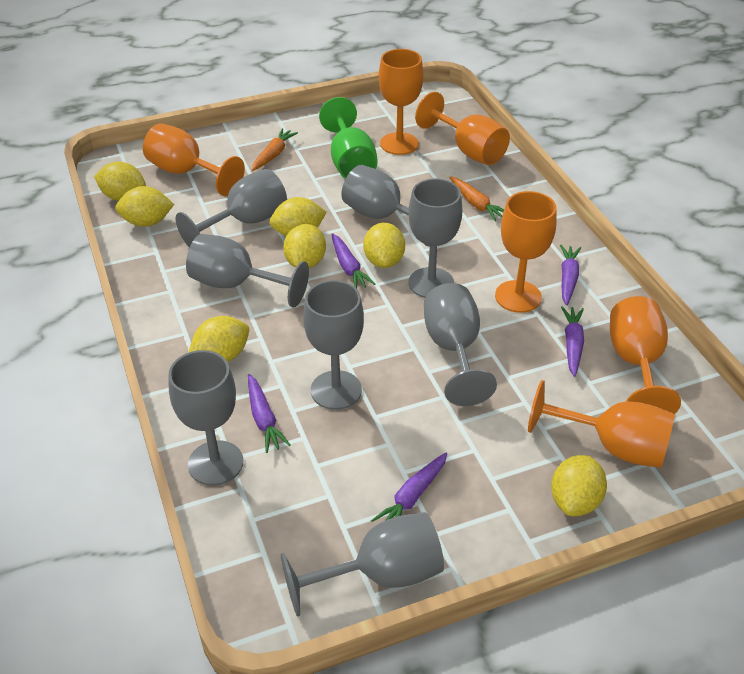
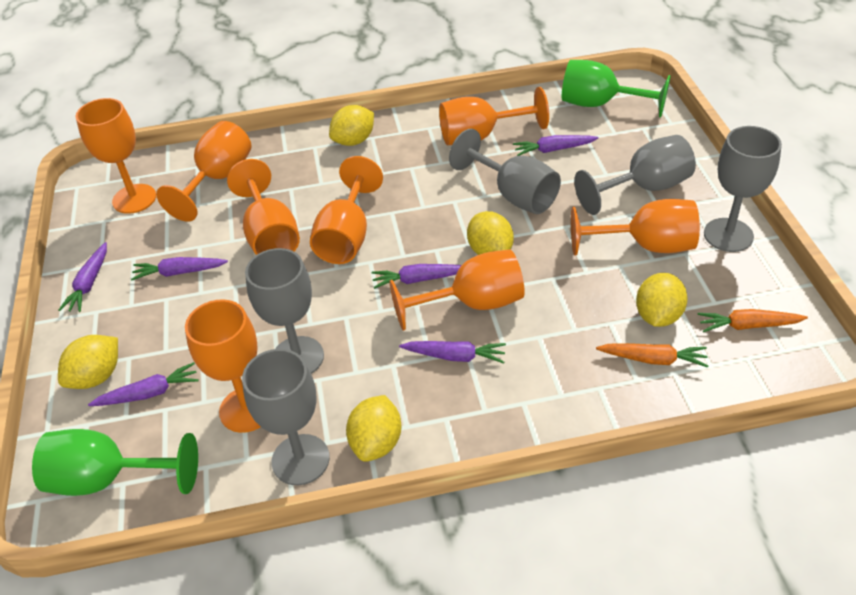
green goblet: 1 -> 2
grey goblet: 8 -> 5
orange goblet: 6 -> 8
purple carrot: 5 -> 6
yellow lemon: 7 -> 5

